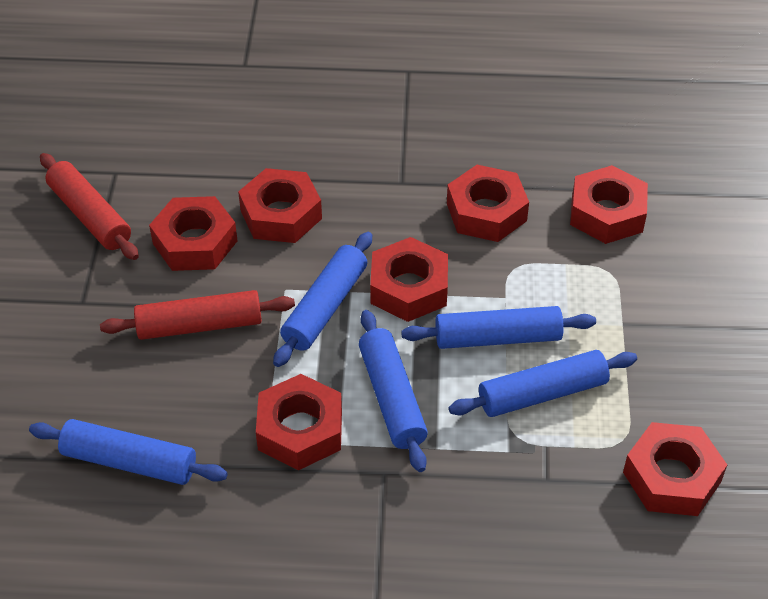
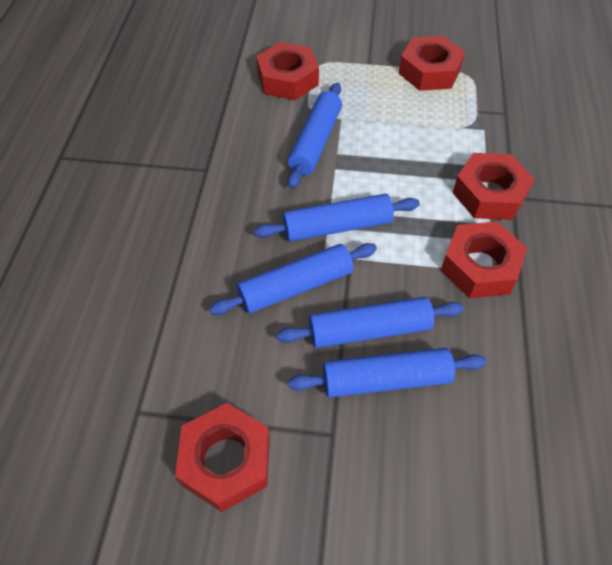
red nut: 7 -> 5
red rolling pin: 2 -> 0

